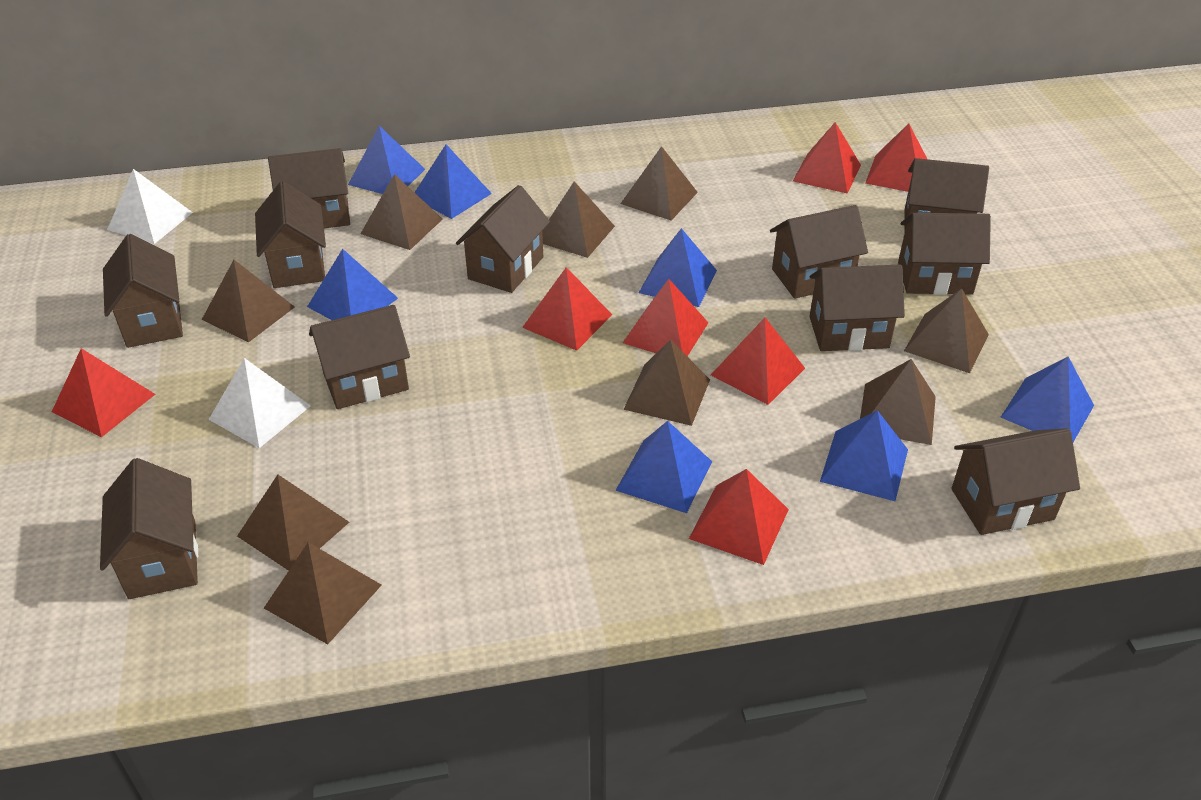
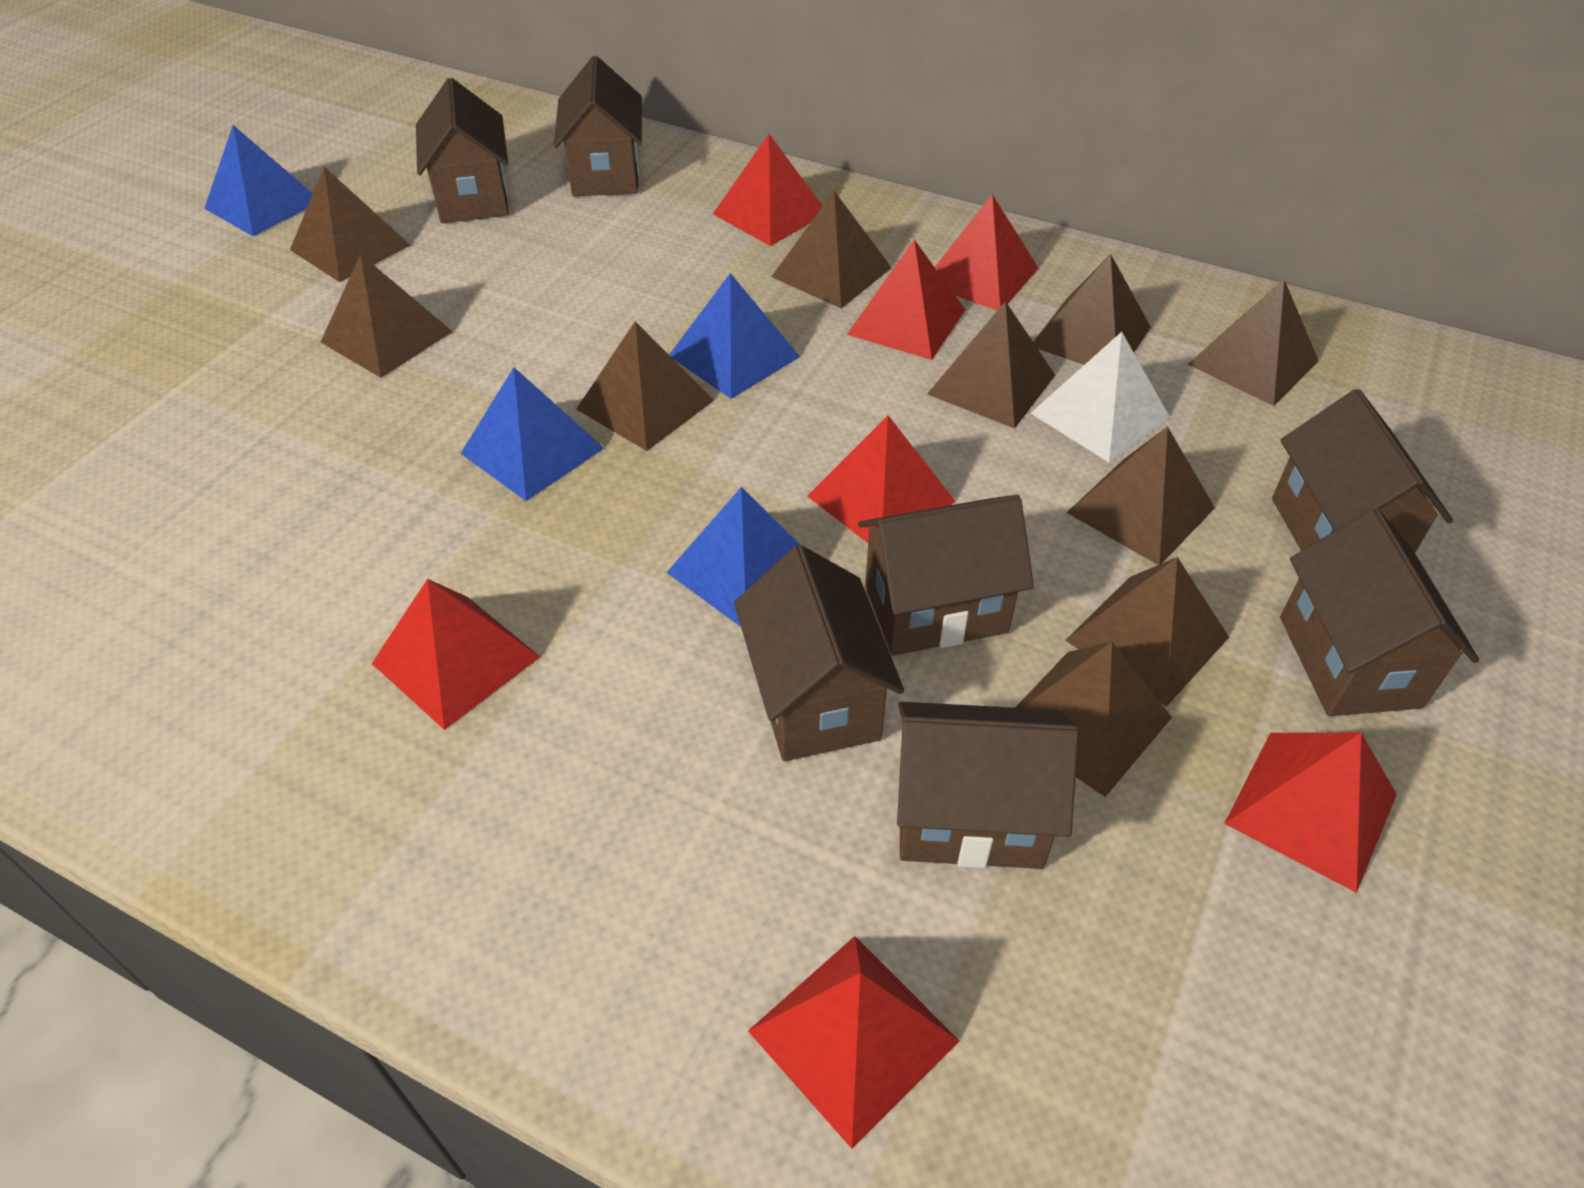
blue pyramid: 7 -> 4
brown house: 11 -> 7
brown pyramid: 9 -> 10
white pyramid: 2 -> 1

